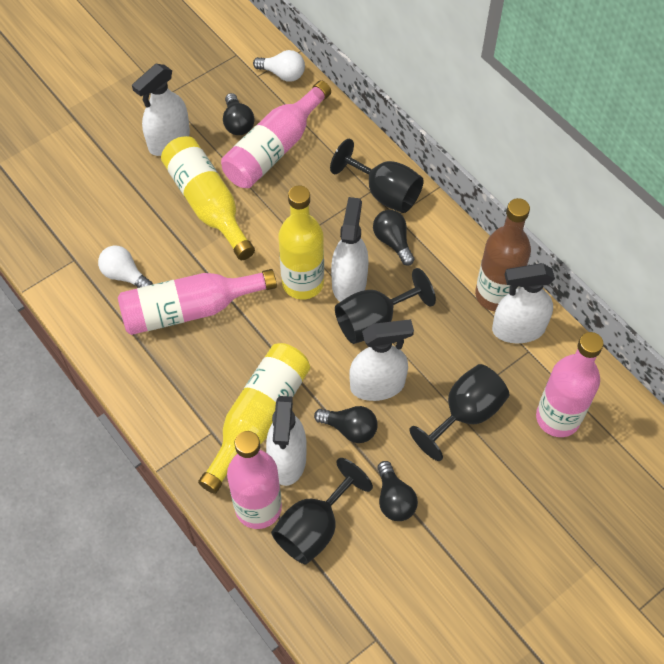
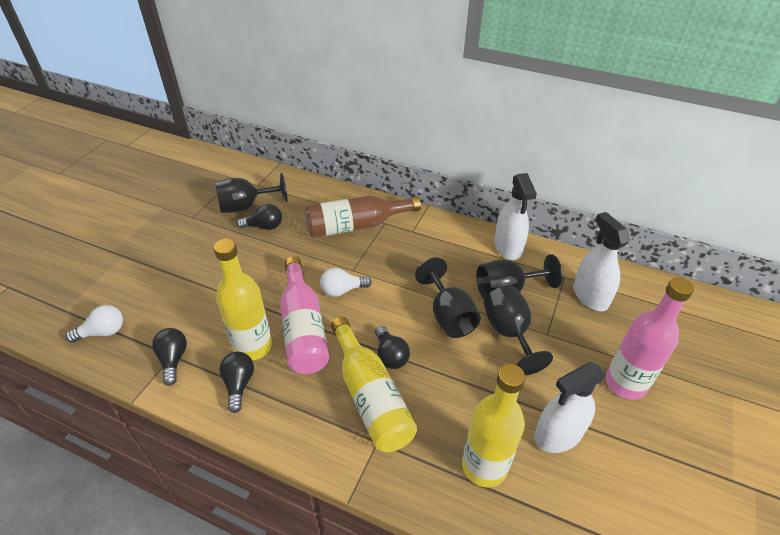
pink bottle: 4 -> 2
white spray bottle: 5 -> 3

